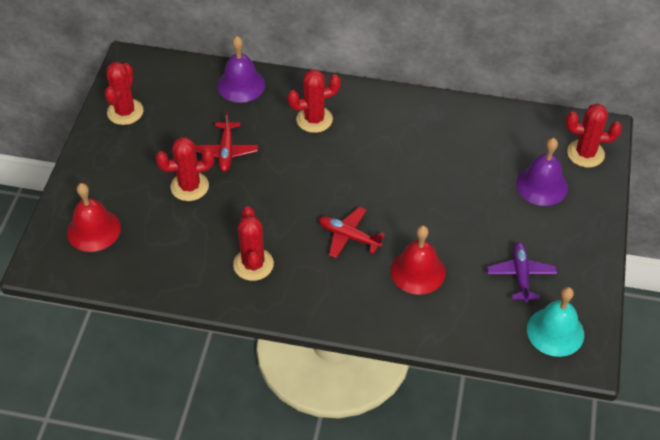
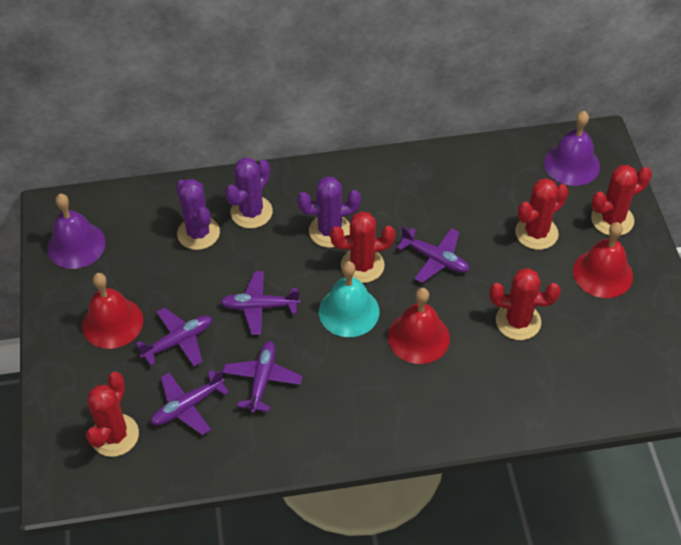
purple cactus: 0 -> 3
purple plane: 1 -> 5
red bell: 2 -> 3
red plane: 2 -> 0

